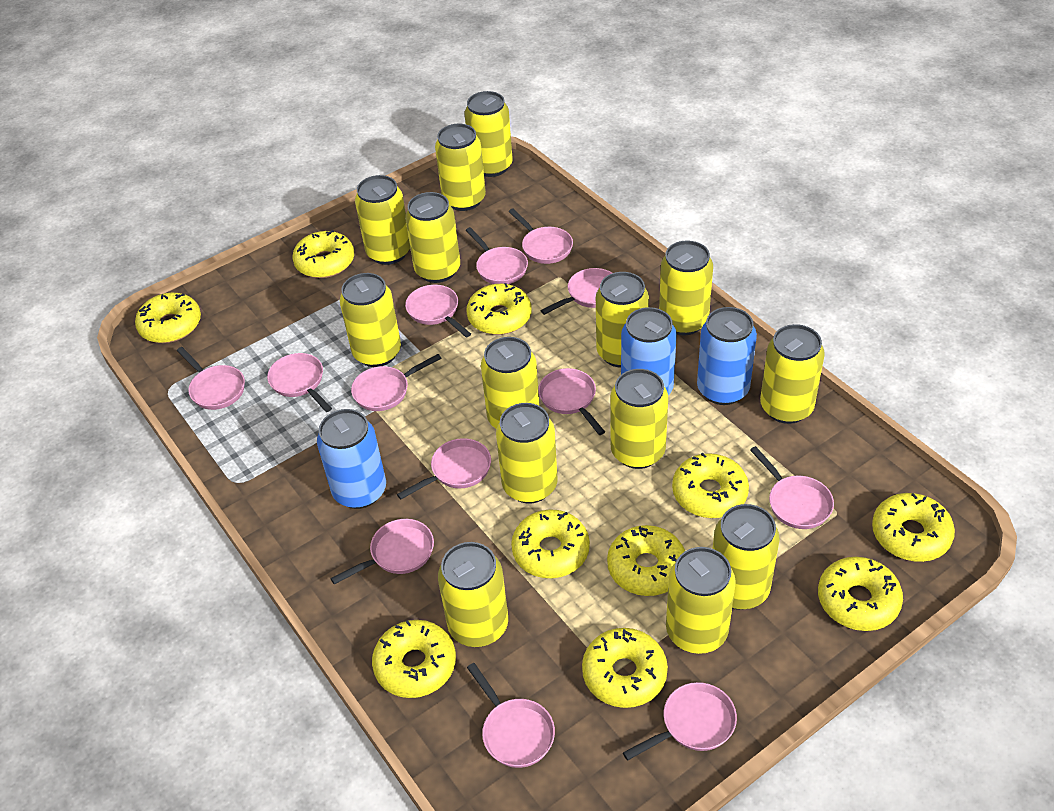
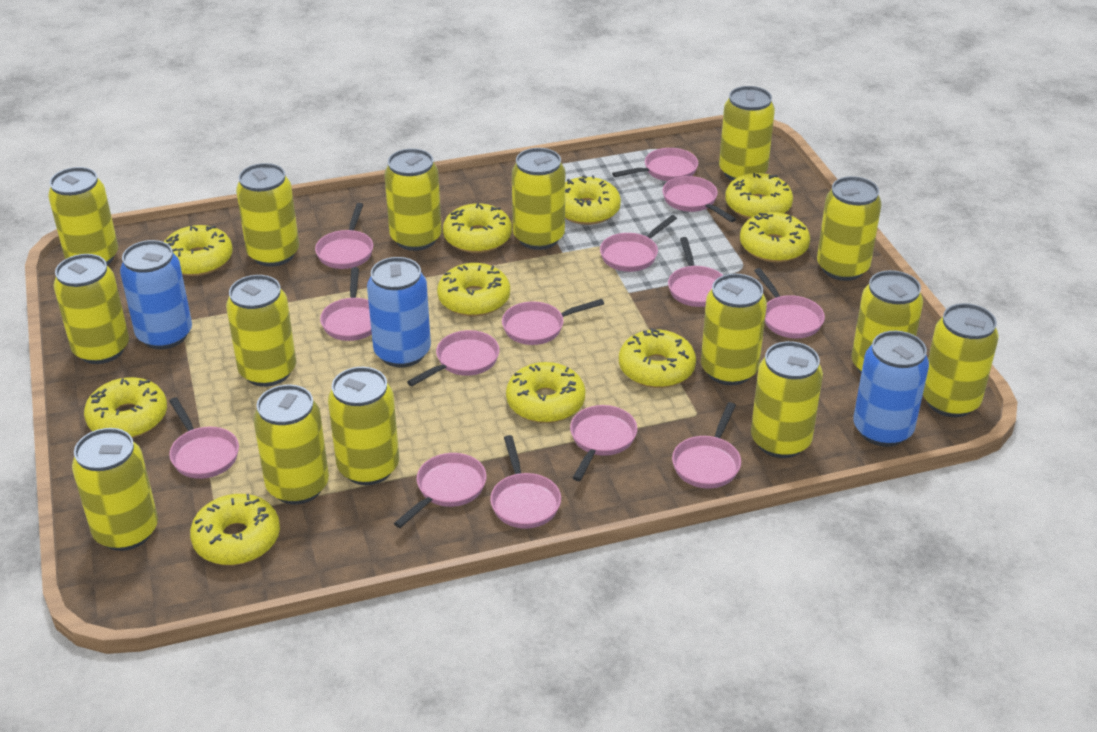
pink pan: 13 -> 14
yellow can: 14 -> 15

